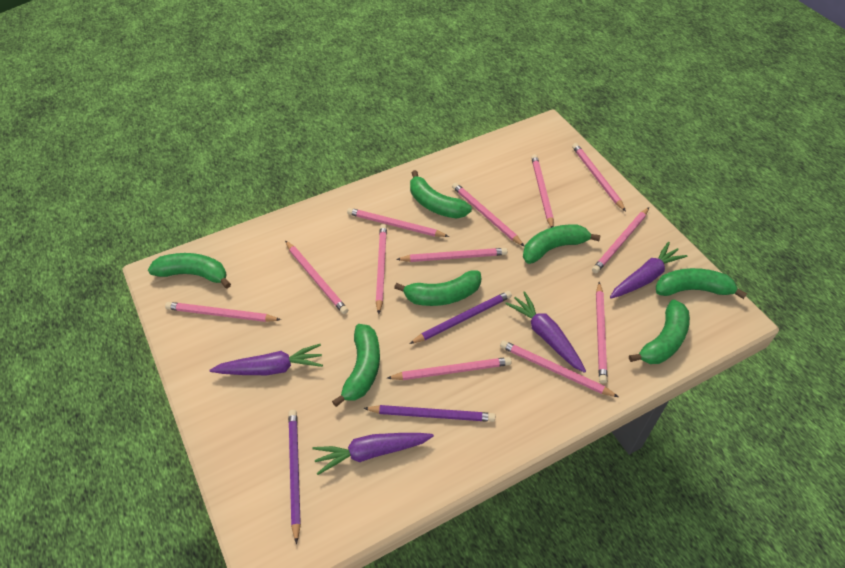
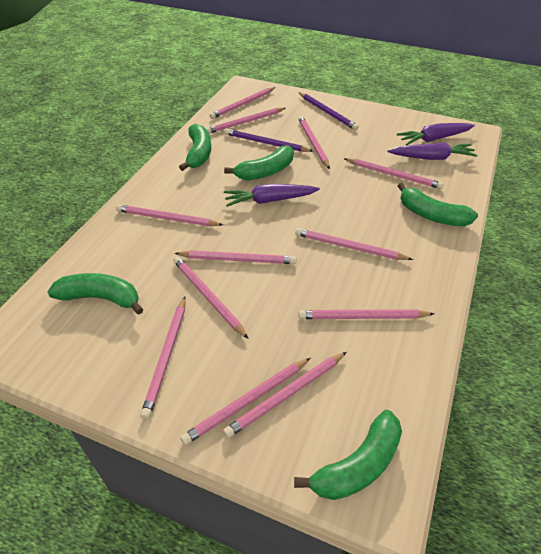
green banana: 7 -> 5
purple carrot: 4 -> 3
purple pencil: 3 -> 2

